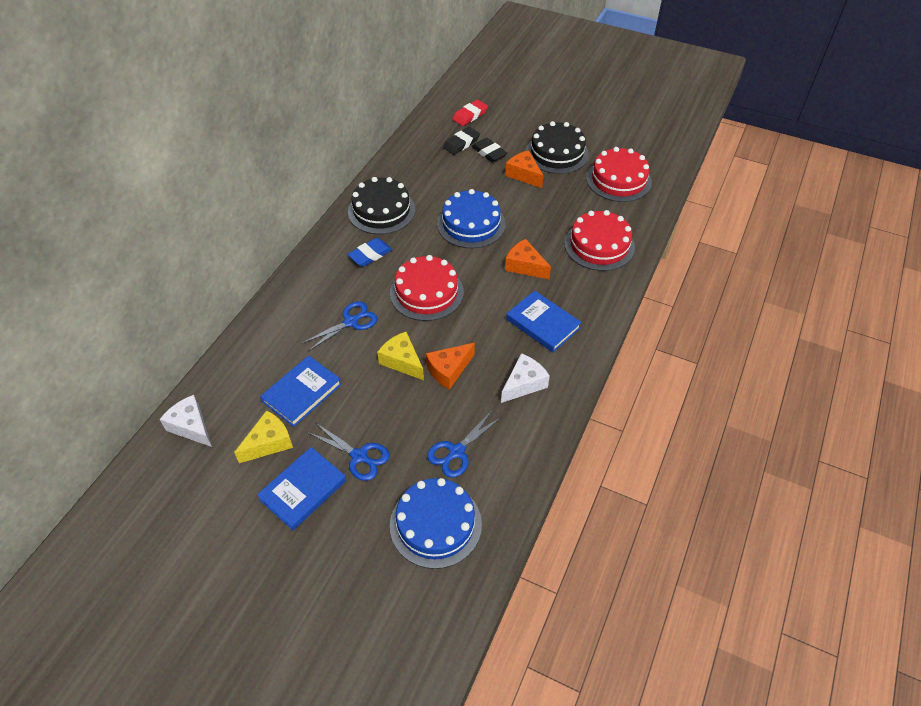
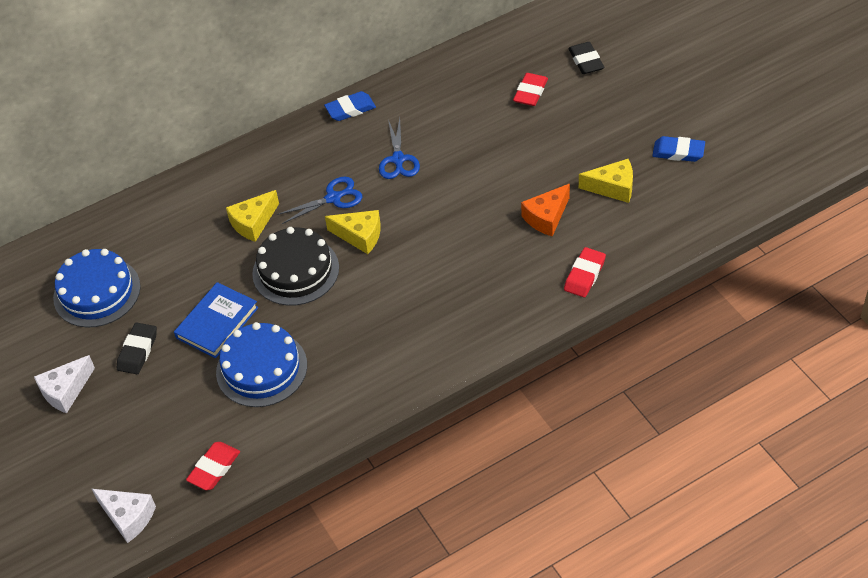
black cake: 2 -> 1
blue book: 3 -> 1
blue eraser: 1 -> 2
blue scissors: 3 -> 2
orange cheese: 3 -> 1
red cake: 3 -> 0
red eraser: 1 -> 3
yellow cheese: 2 -> 3

